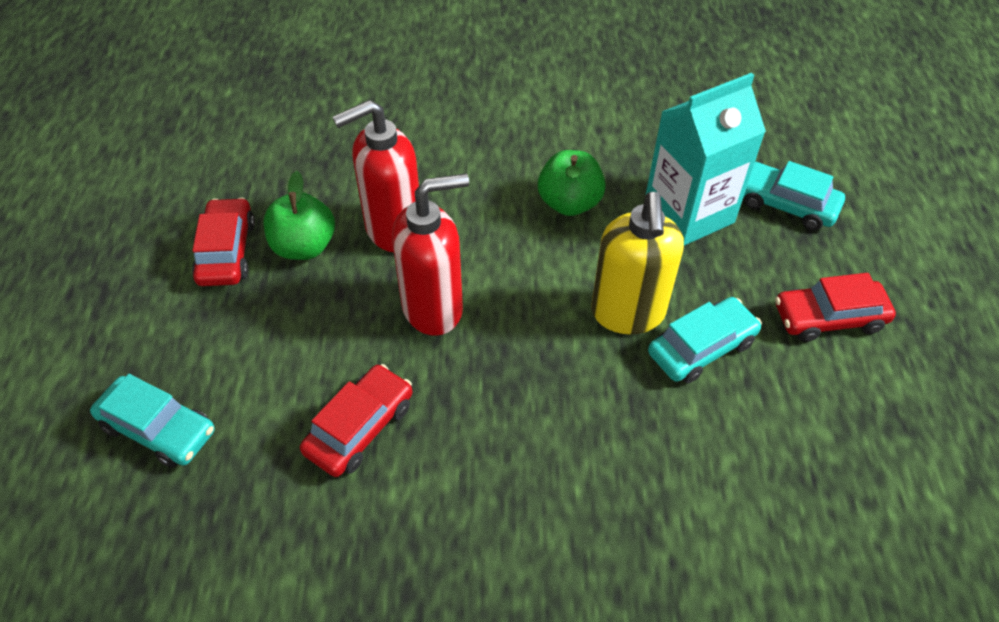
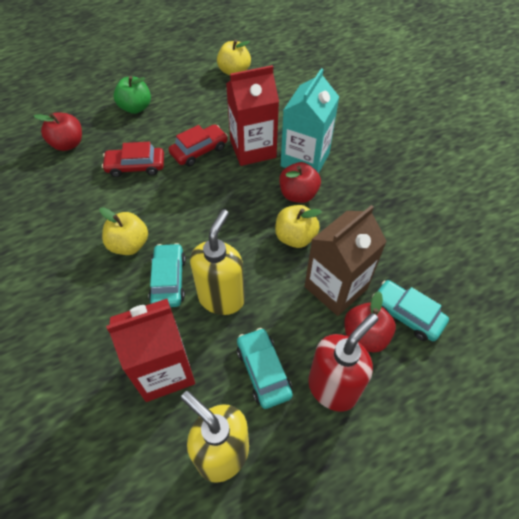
brown carton: 0 -> 1
green apple: 2 -> 1
red apple: 0 -> 3
red car: 3 -> 2
red carton: 0 -> 2
red soap dispenser: 2 -> 1
yellow apple: 0 -> 3
yellow soap dispenser: 1 -> 2

